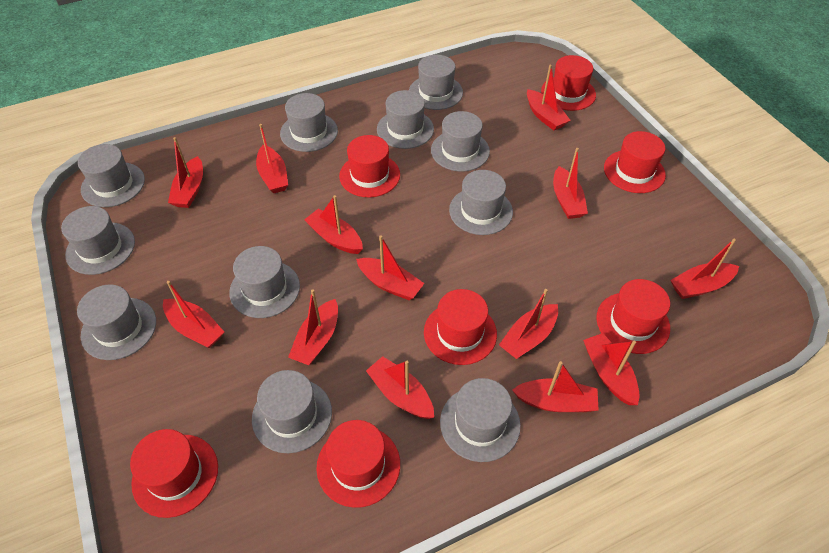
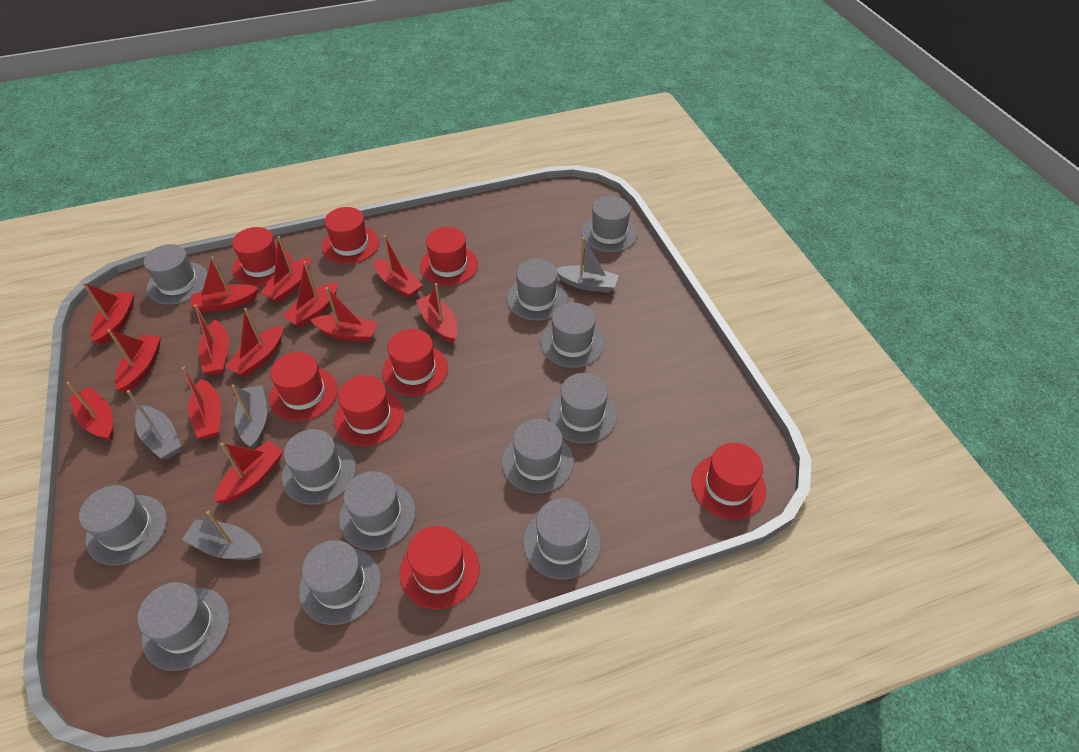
grey boat: 0 -> 4
grey hat: 11 -> 12
red hat: 7 -> 8

